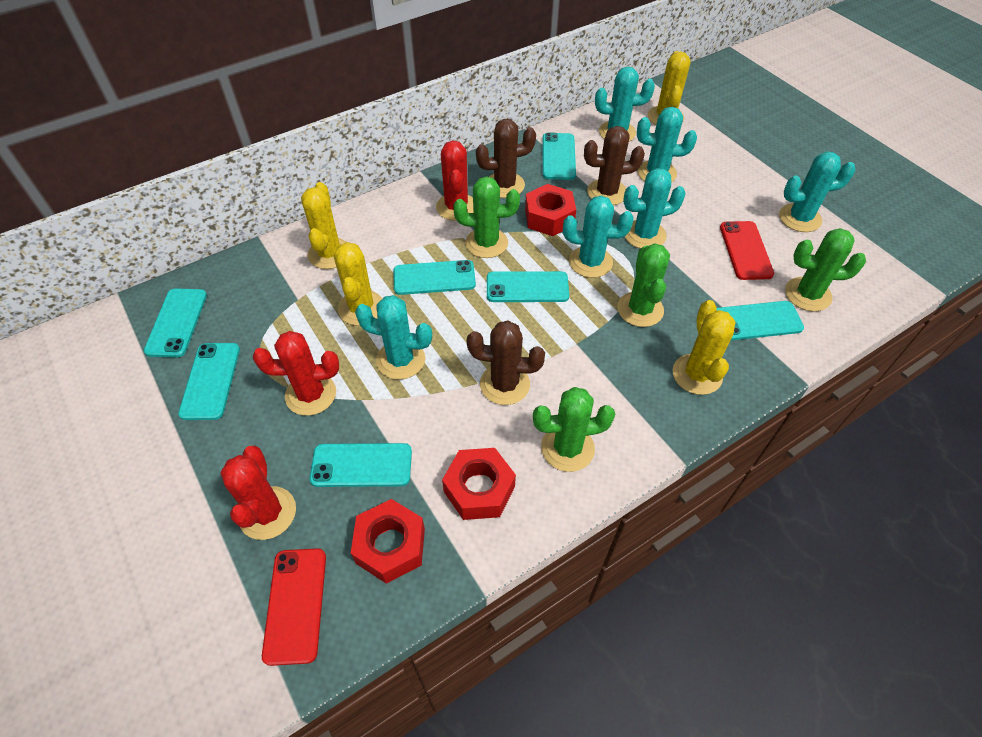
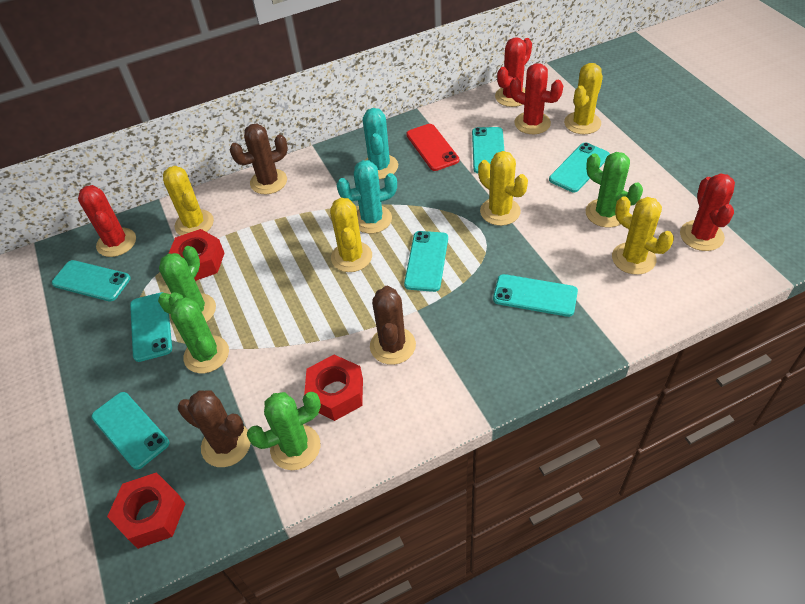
red cactus: 3 -> 4
red phone: 2 -> 1
turquoise cactus: 6 -> 2
yellow cactus: 4 -> 5

